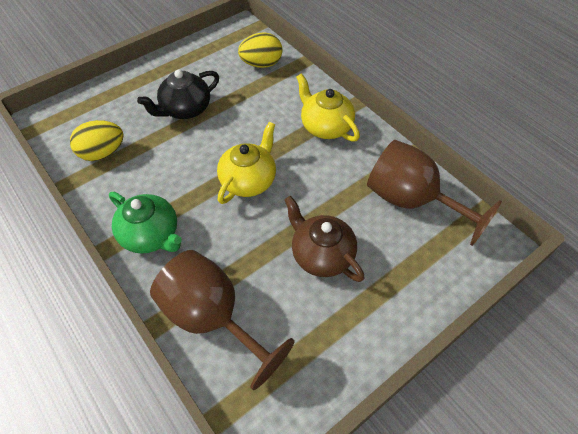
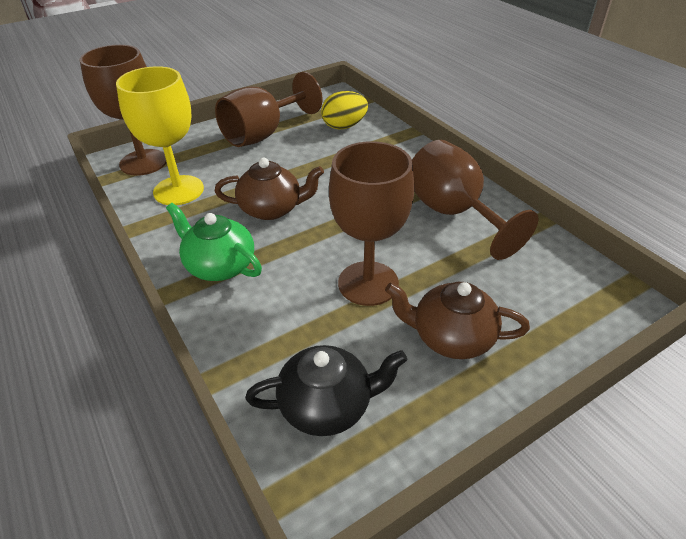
brown goblet: 2 -> 4
brown teapot: 1 -> 2
yellow egg: 2 -> 1
yellow goblet: 0 -> 1
yellow teapot: 2 -> 0

